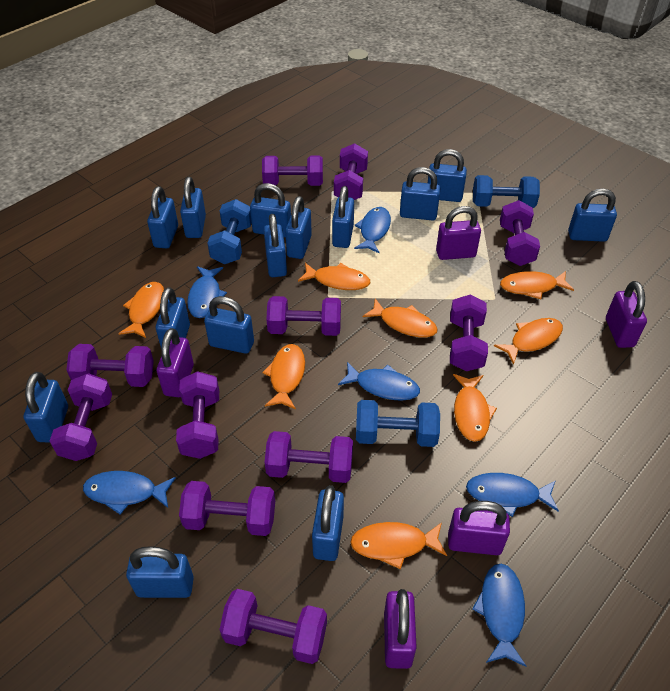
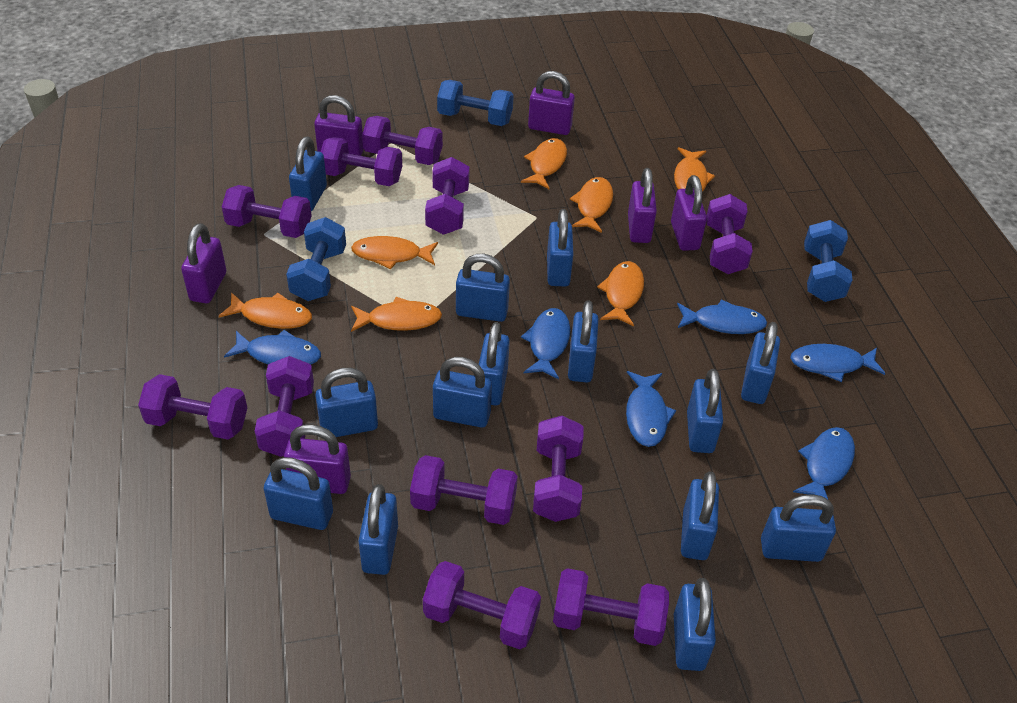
orange fish: 8 -> 7
purple padlock: 5 -> 6

